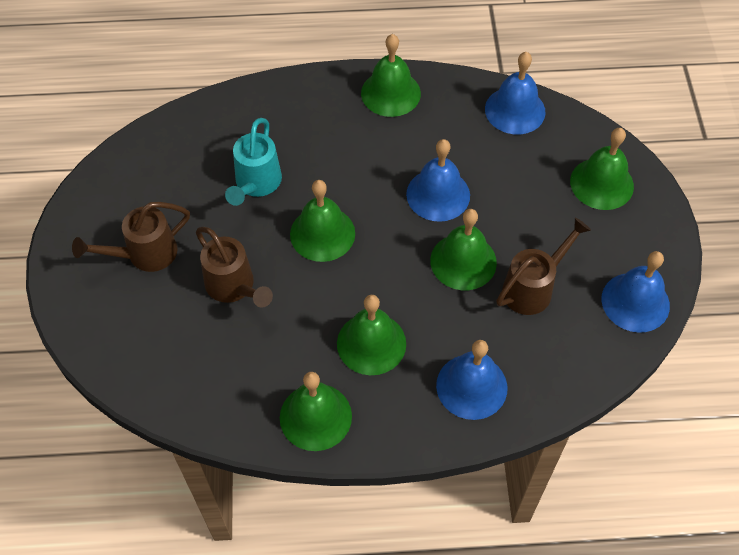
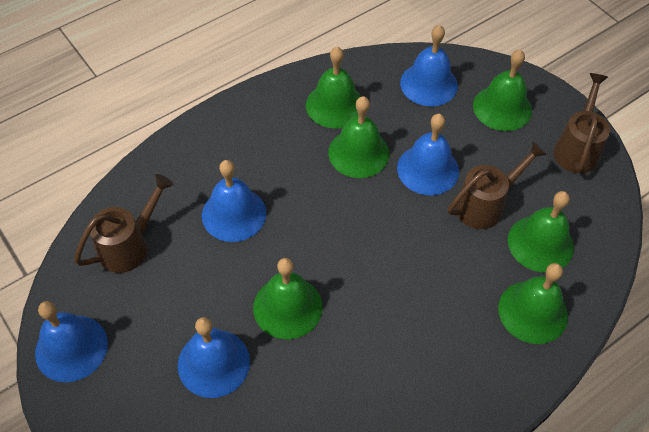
blue bell: 4 -> 5
turquoise watering can: 1 -> 0

